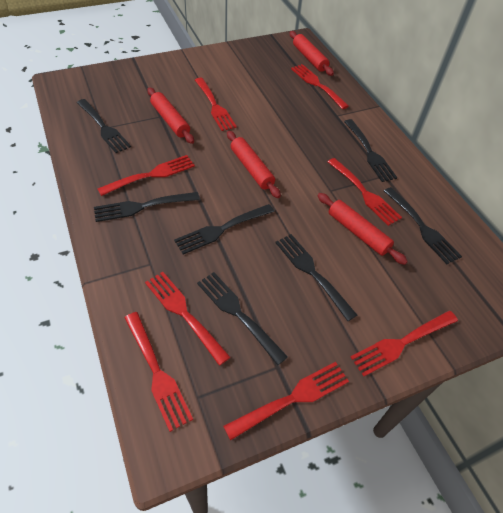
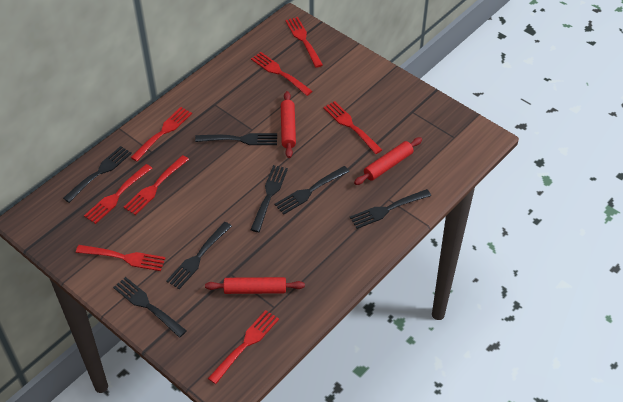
red rolling pin: 4 -> 3

